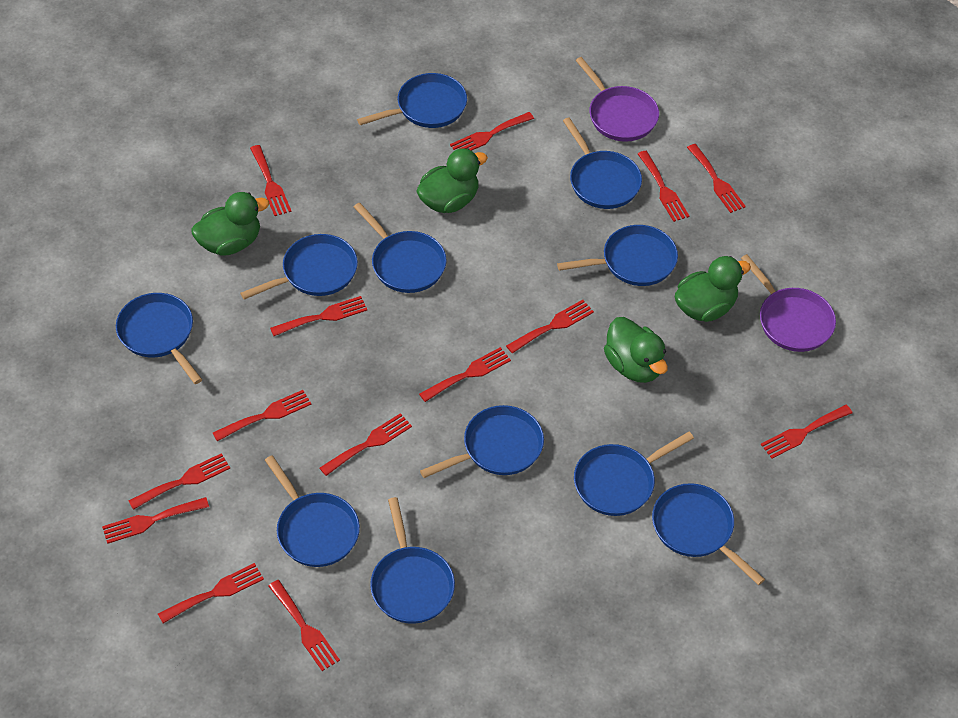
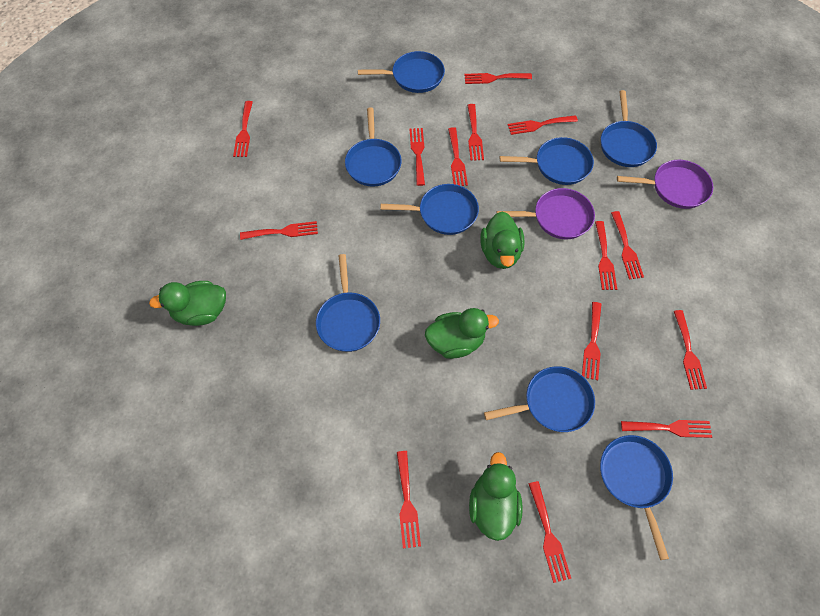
blue pan: 11 -> 8

